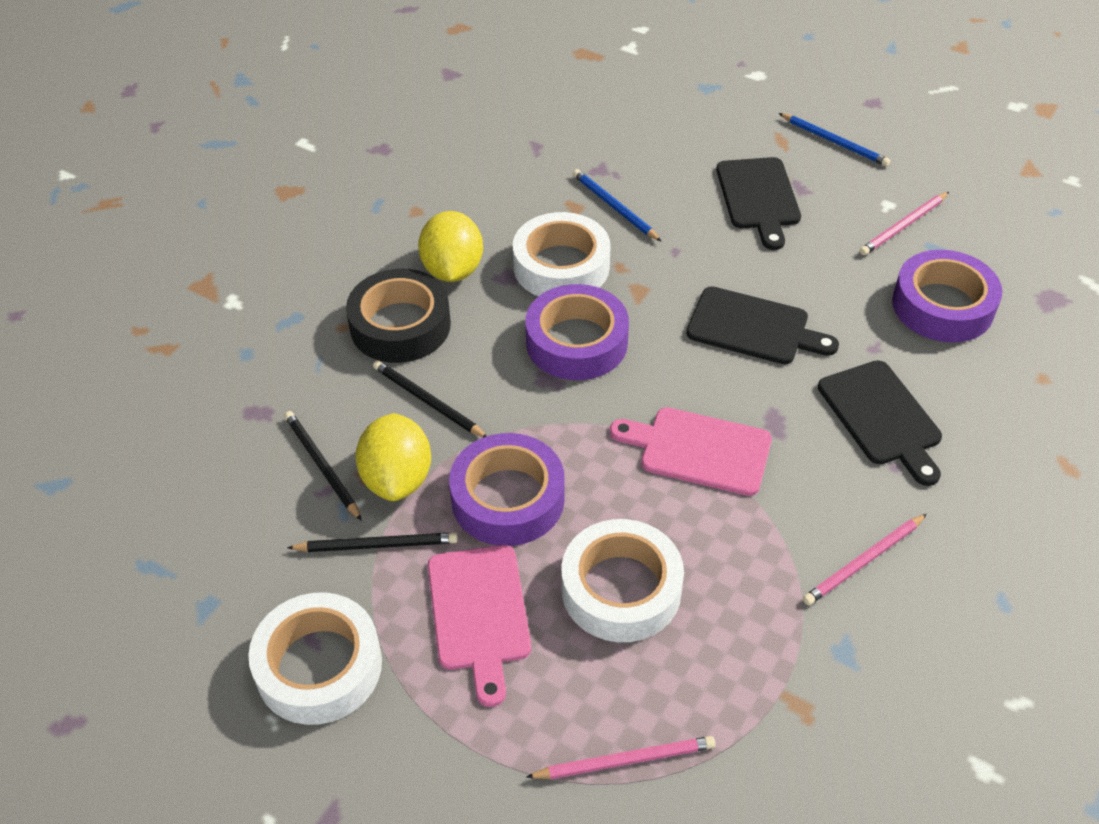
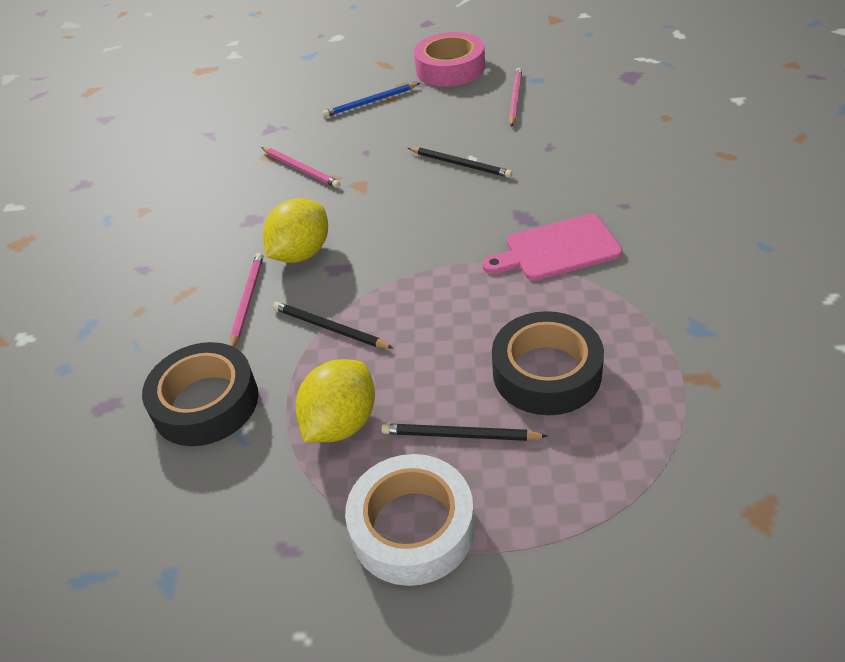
black cutting board: 3 -> 0
black tape: 1 -> 2
blue pencil: 2 -> 1
pink cutting board: 2 -> 1
pink tape: 0 -> 1
purple tape: 3 -> 0
white tape: 3 -> 1

